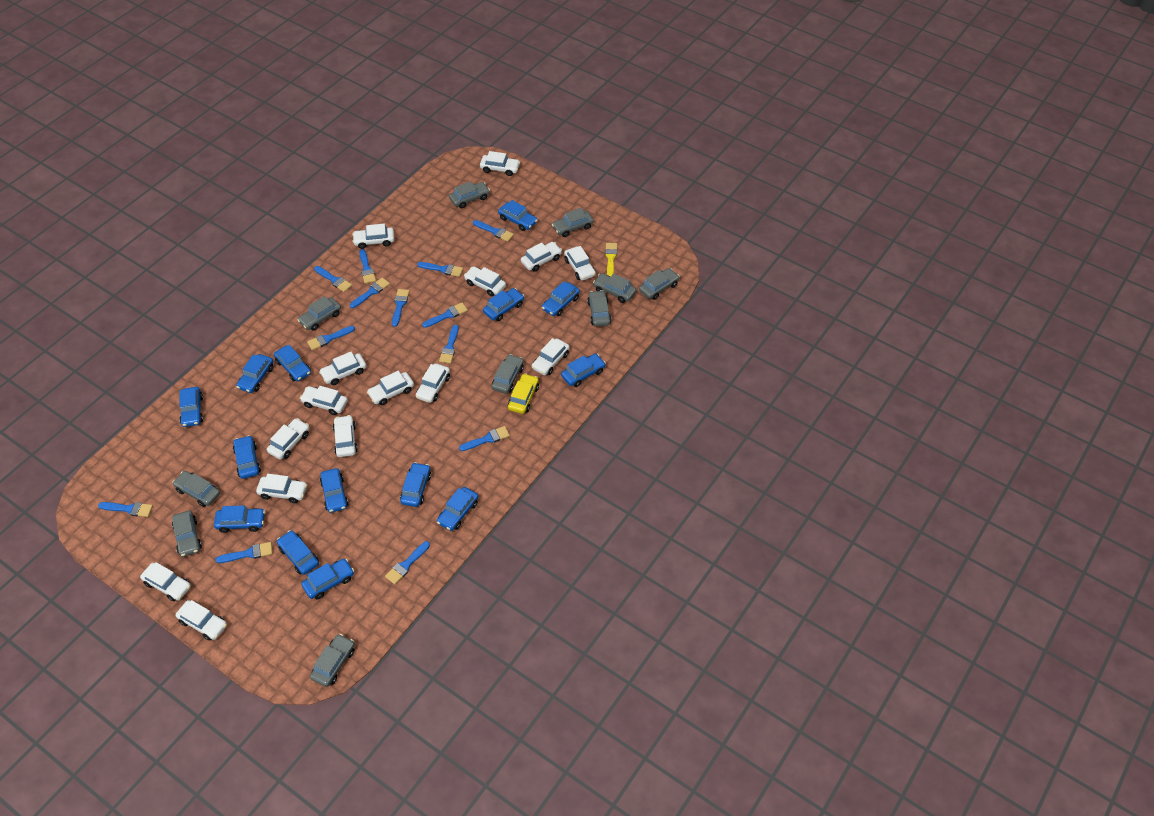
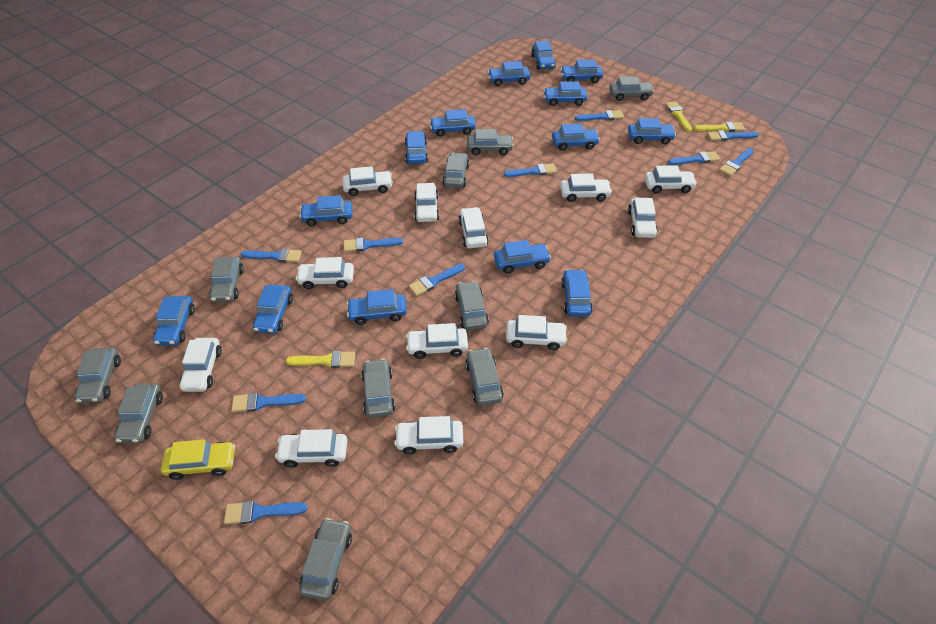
blue brush: 13 -> 10
white car: 15 -> 12
yellow brush: 1 -> 3

